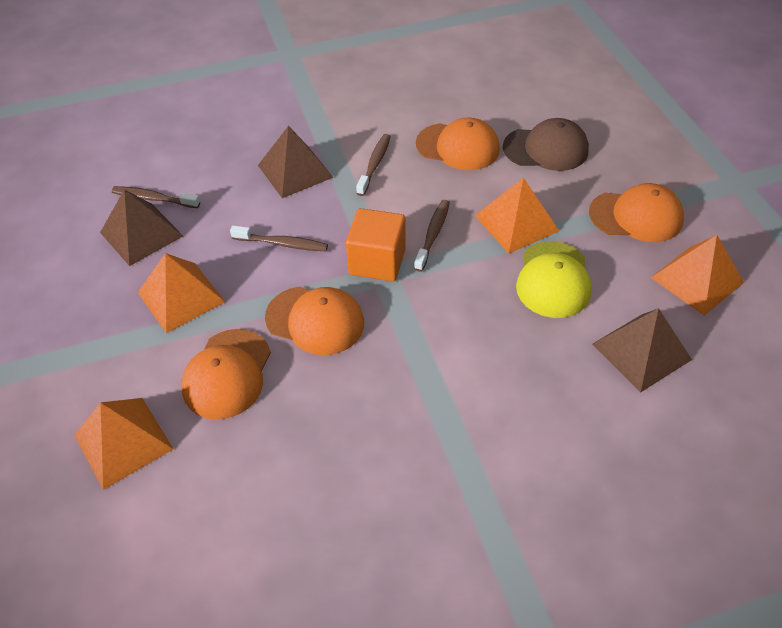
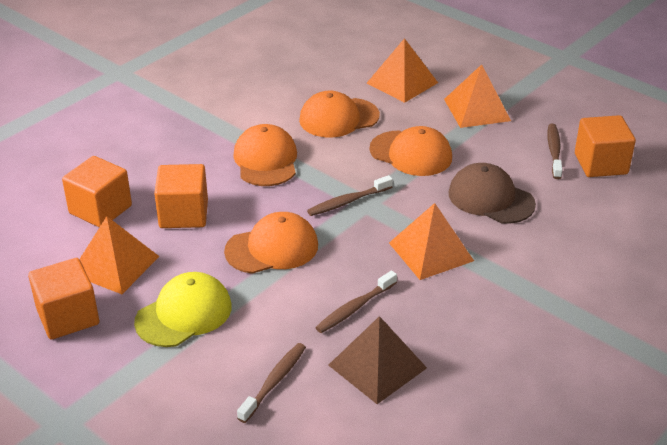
brown pyramid: 3 -> 1
orange cube: 1 -> 4

